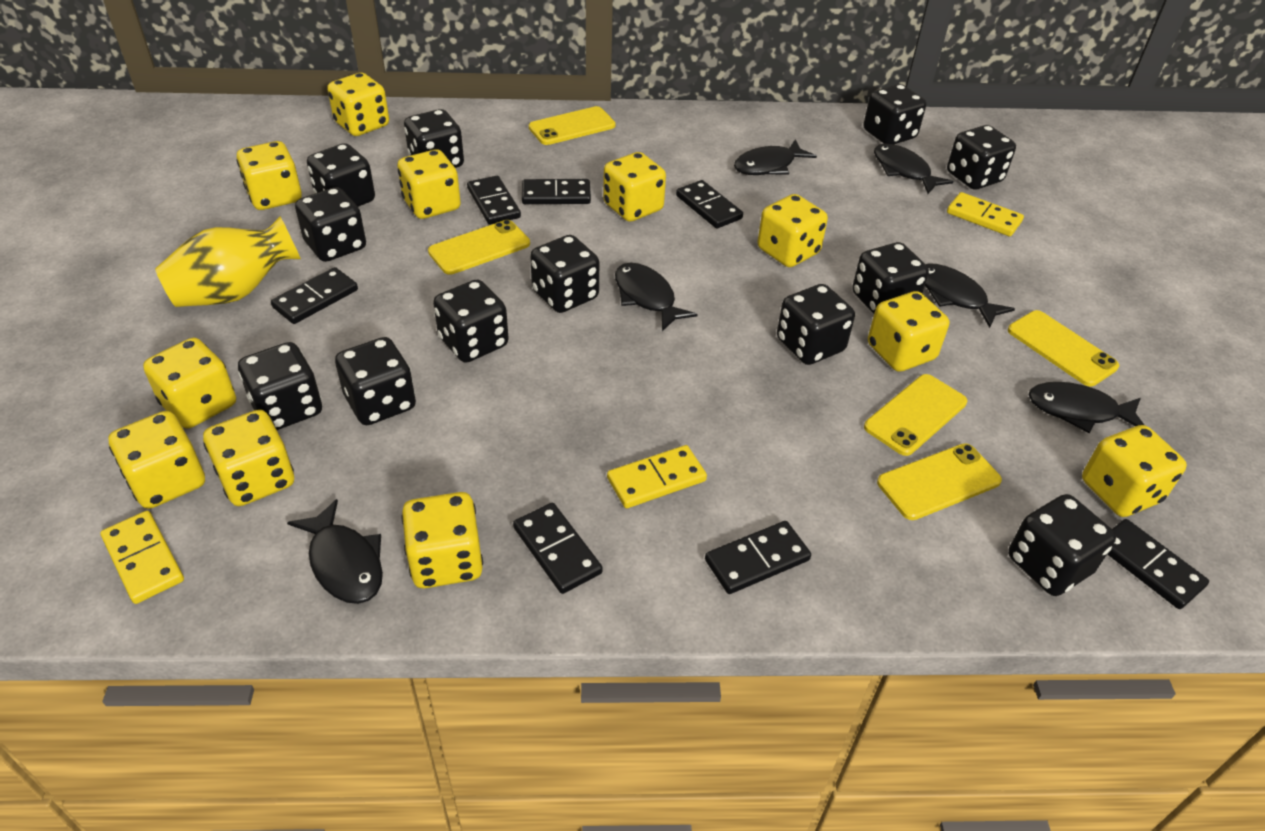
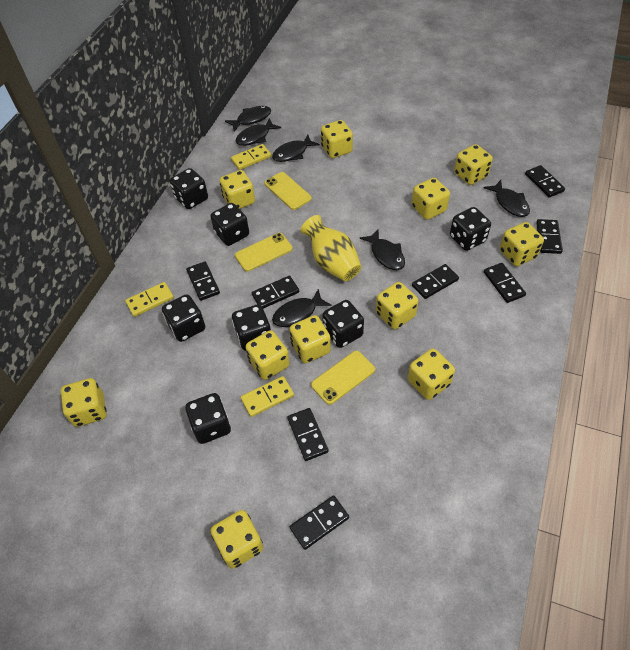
black dice: 12 -> 7
black domino: 7 -> 8
yellow phone: 5 -> 3

